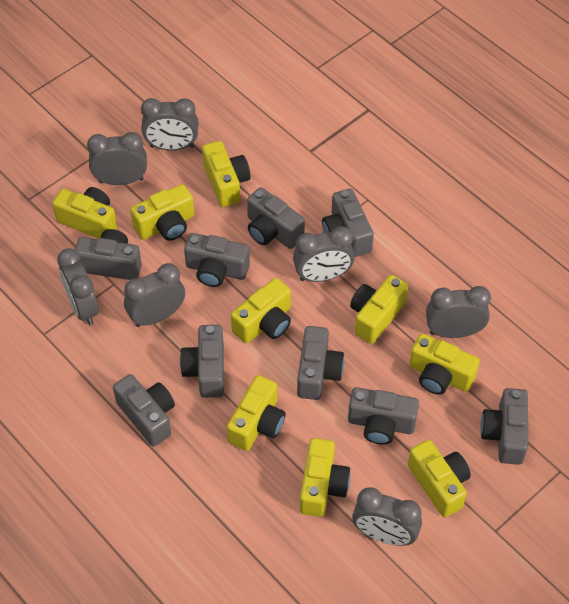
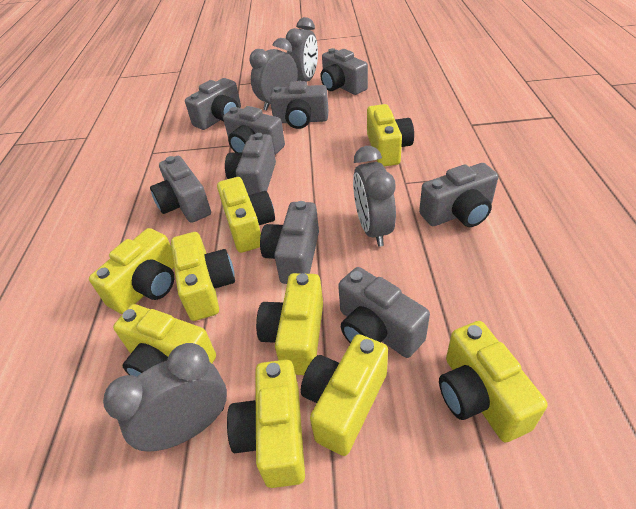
grey clock: 7 -> 4

